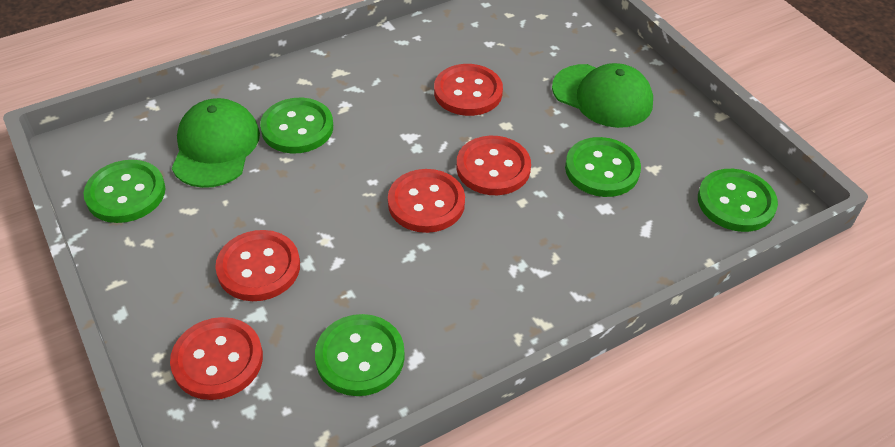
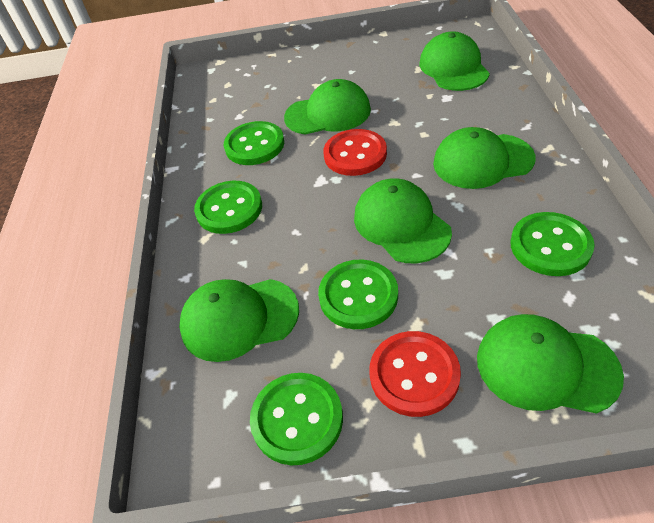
green cap: 2 -> 6
red button: 5 -> 2

